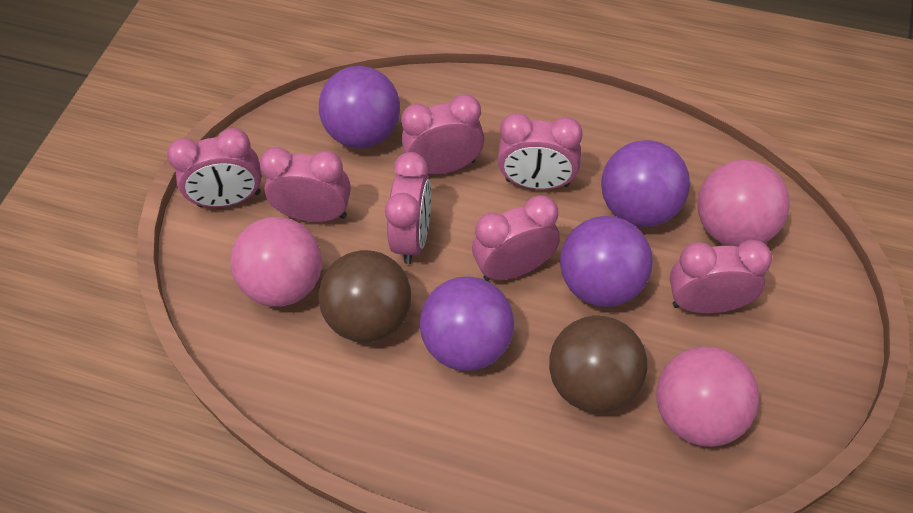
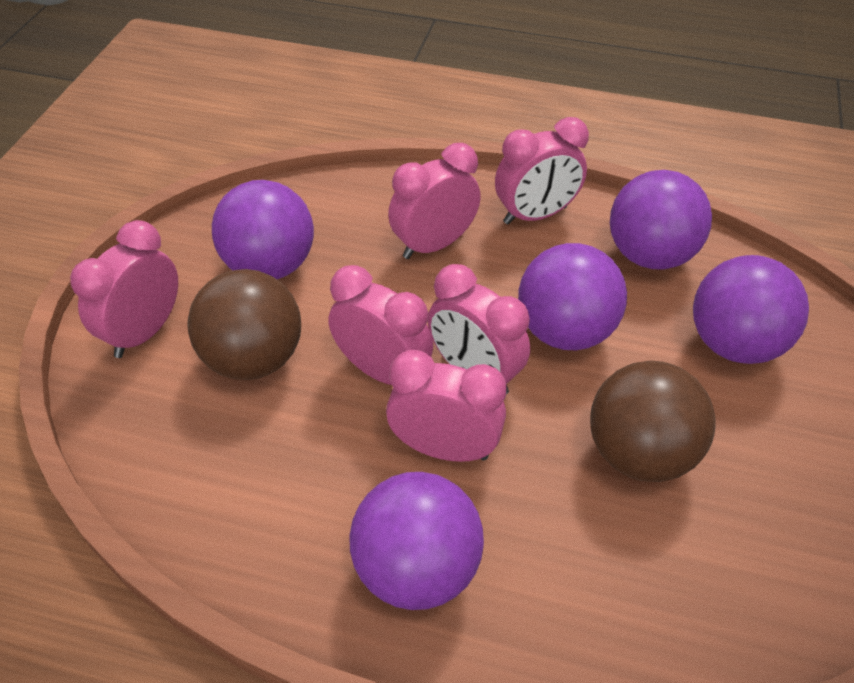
pink ball: 3 -> 0
pink clock: 7 -> 6
purple ball: 4 -> 5

